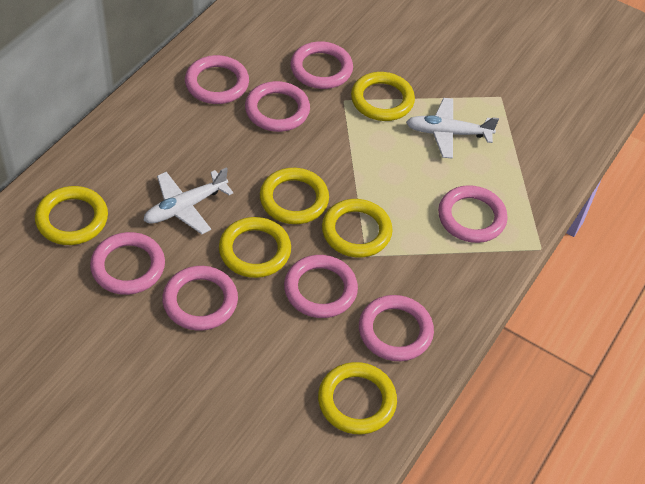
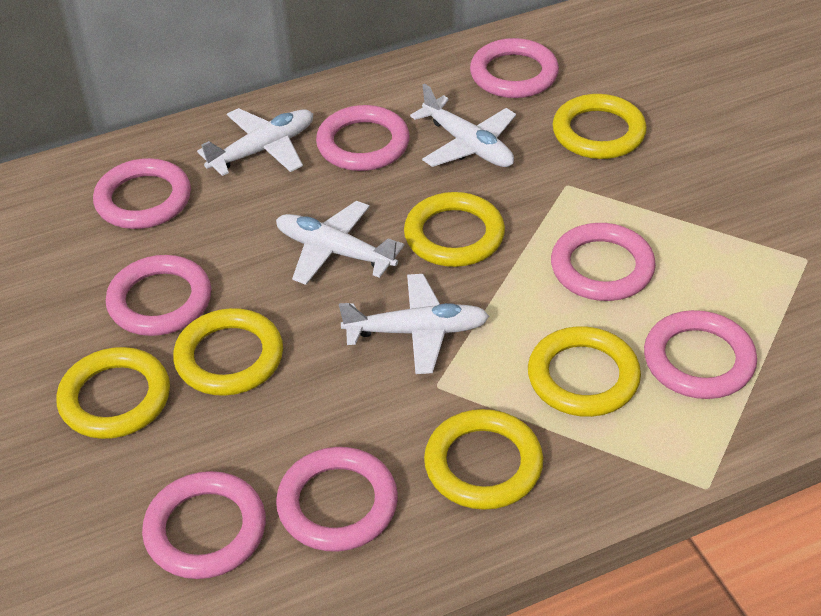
white plane: 2 -> 4

